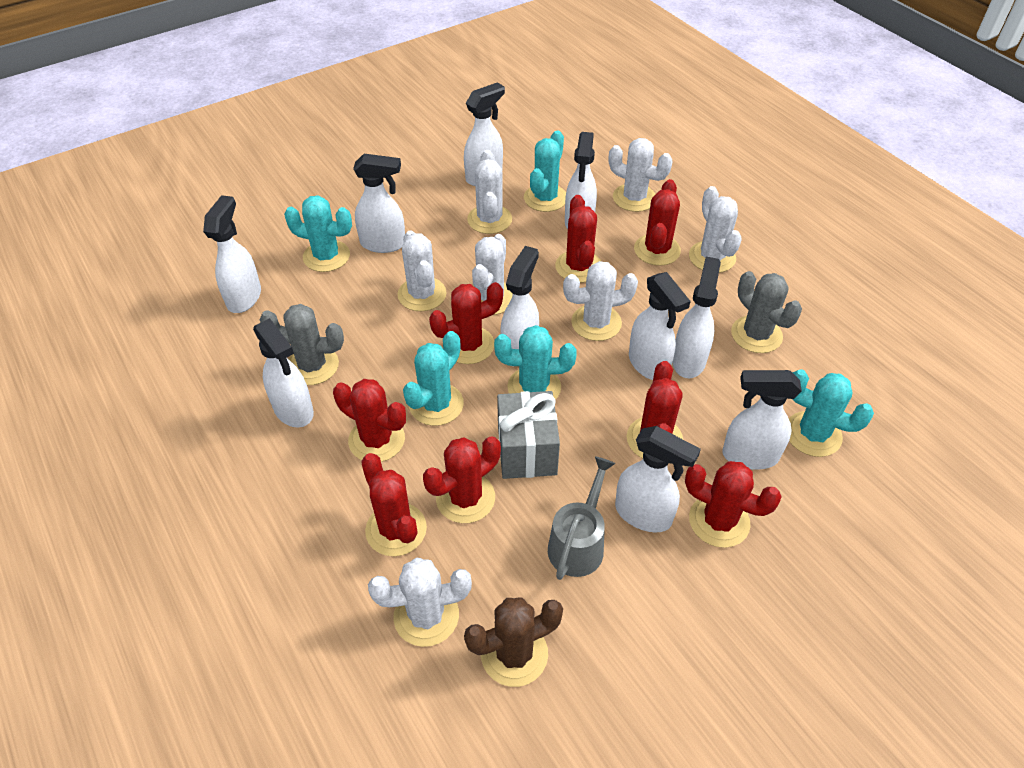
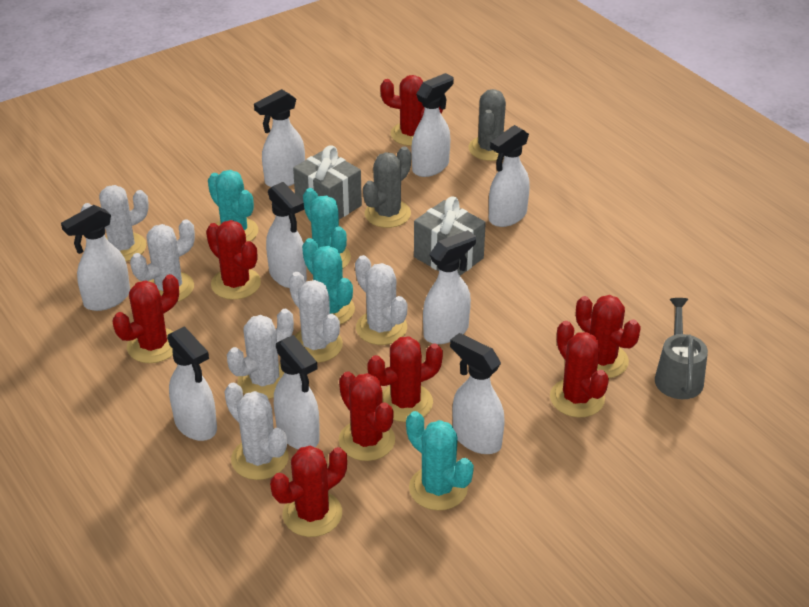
brown cactus: 1 -> 0
grey gift: 1 -> 2
turquoise cactus: 5 -> 4
white cactus: 7 -> 6
white spray bottle: 10 -> 9

